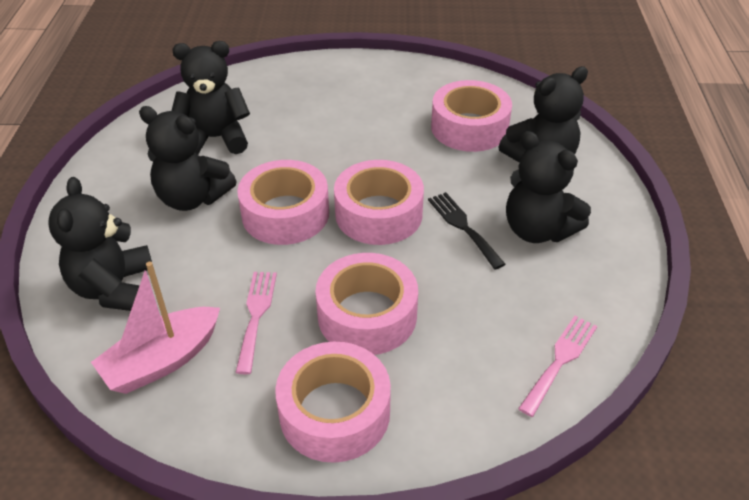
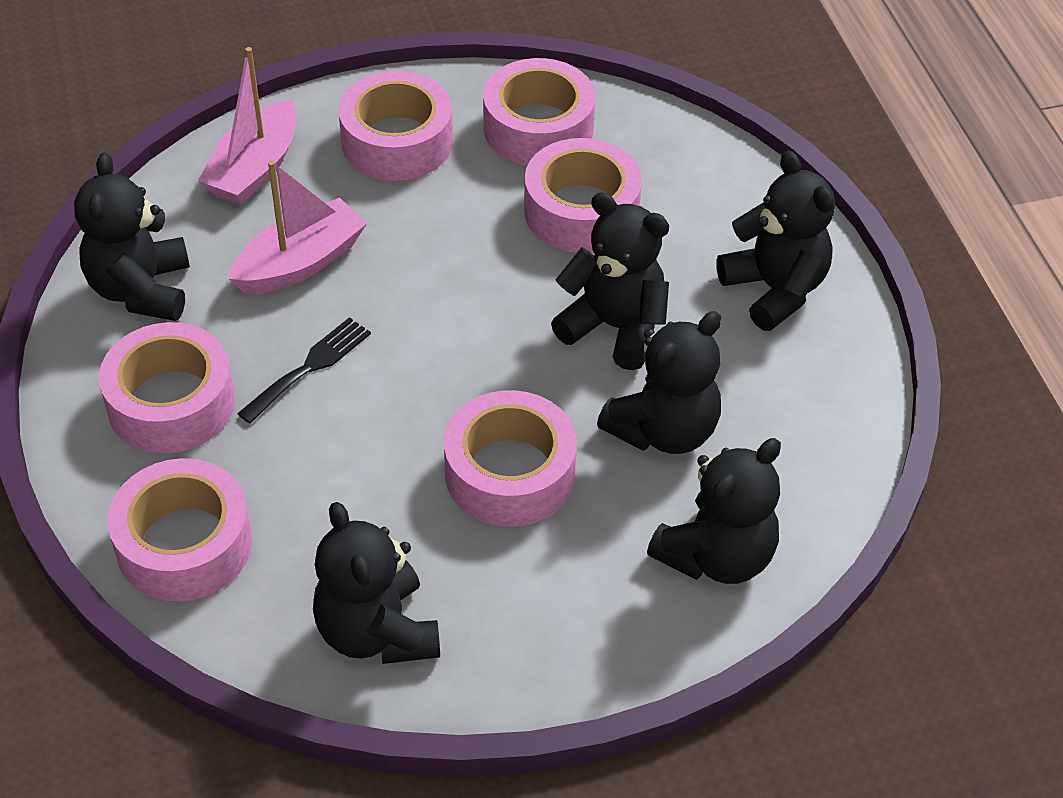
black teddy bear: 5 -> 6
pink boat: 1 -> 2
pink fork: 2 -> 0
pink tape: 5 -> 6

